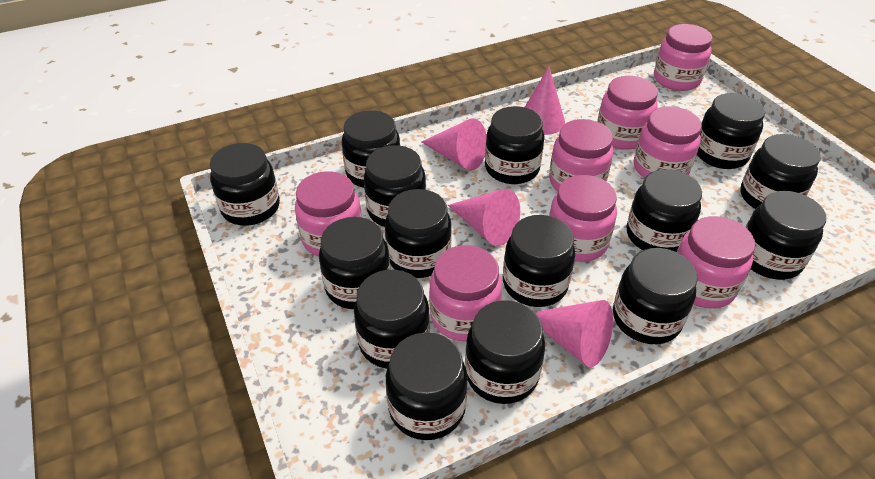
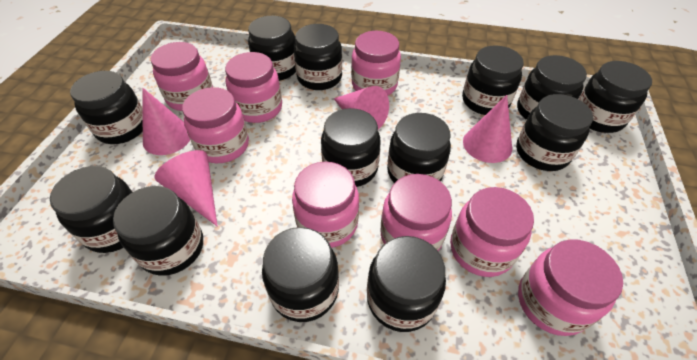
black jar: 15 -> 13

